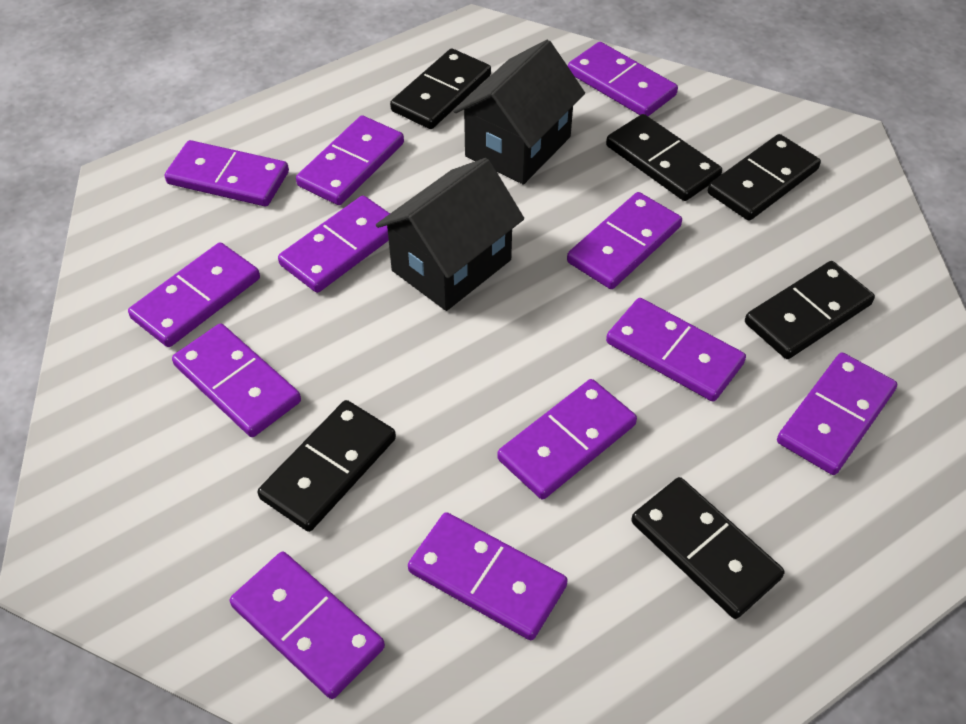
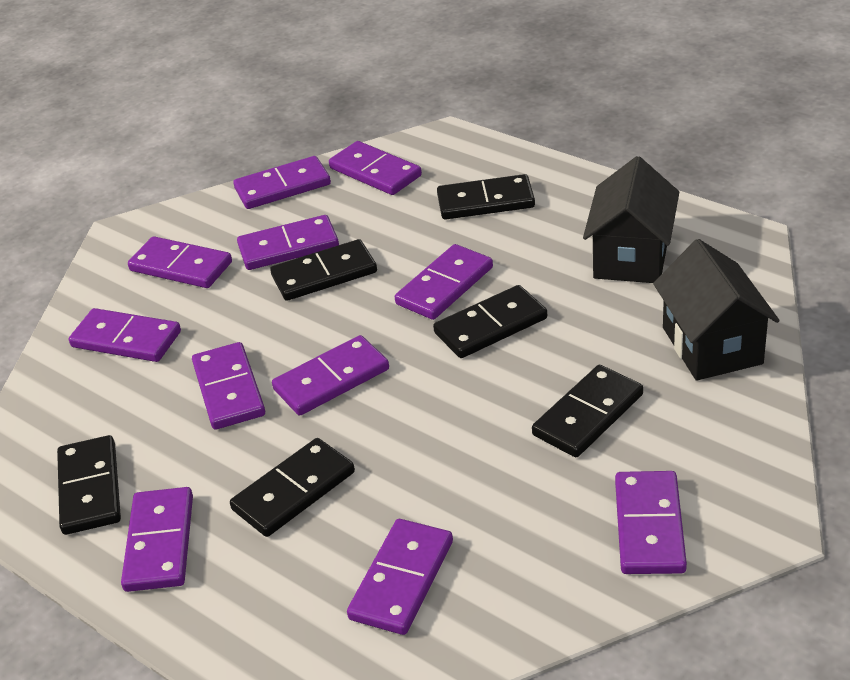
purple domino: 12 -> 11

